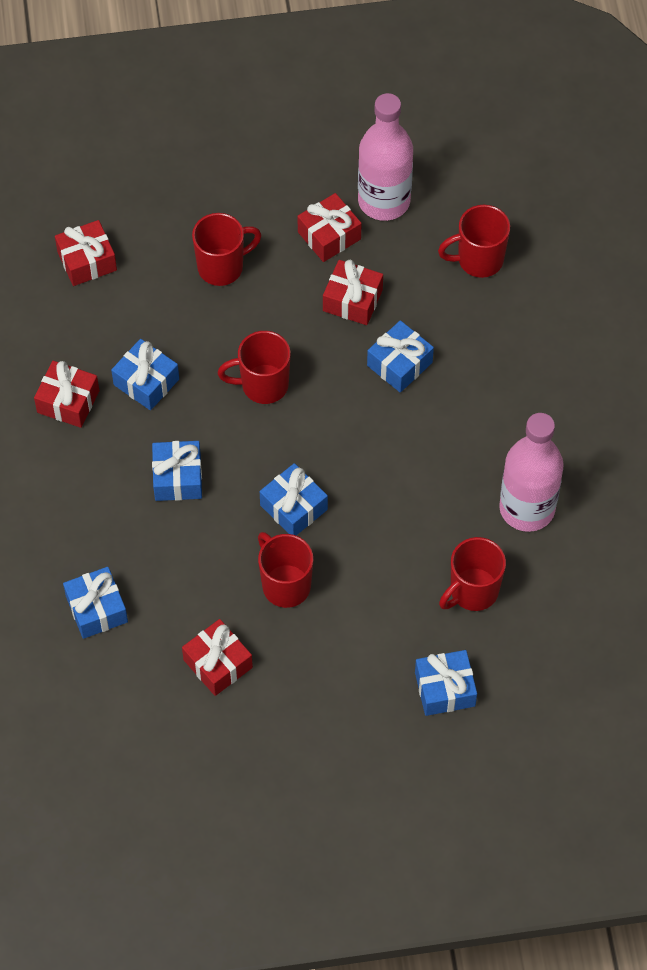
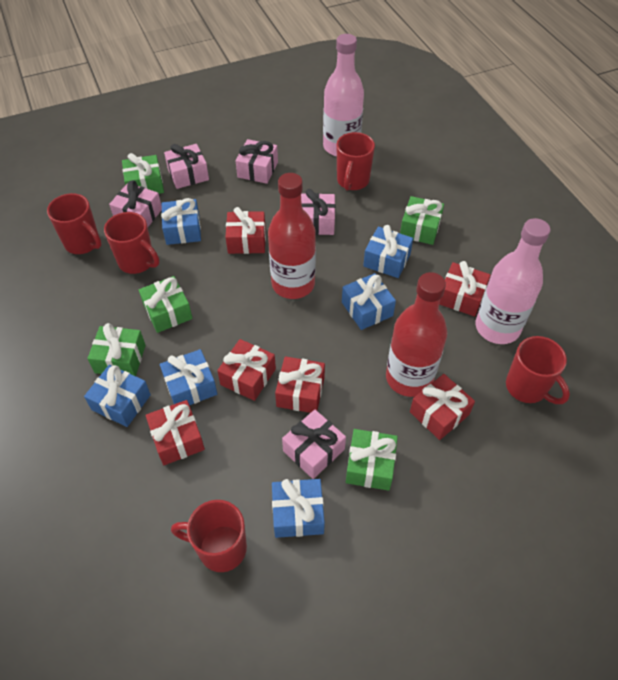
green gift: 0 -> 5
pink gift: 0 -> 5
red bottle: 0 -> 2
red gift: 5 -> 6

